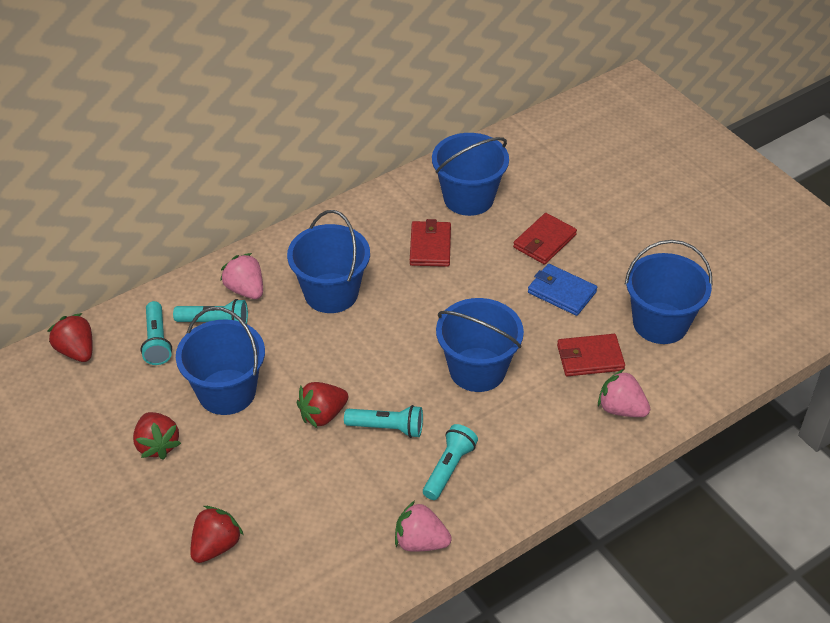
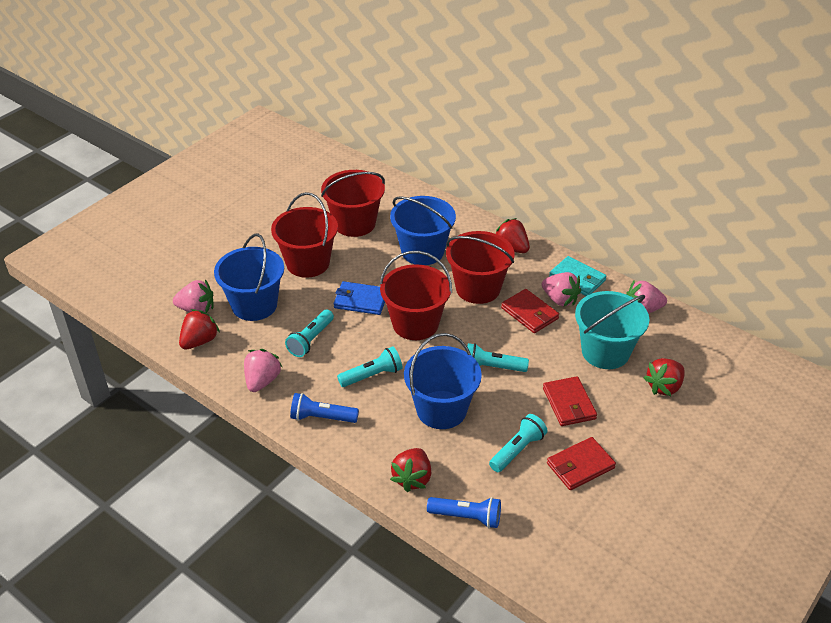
blue bucket: 5 -> 3
blue flashlight: 0 -> 2
pink strawberry: 3 -> 4
red bucket: 0 -> 4
turquoise bucket: 0 -> 1
turquoise wallet: 0 -> 1

